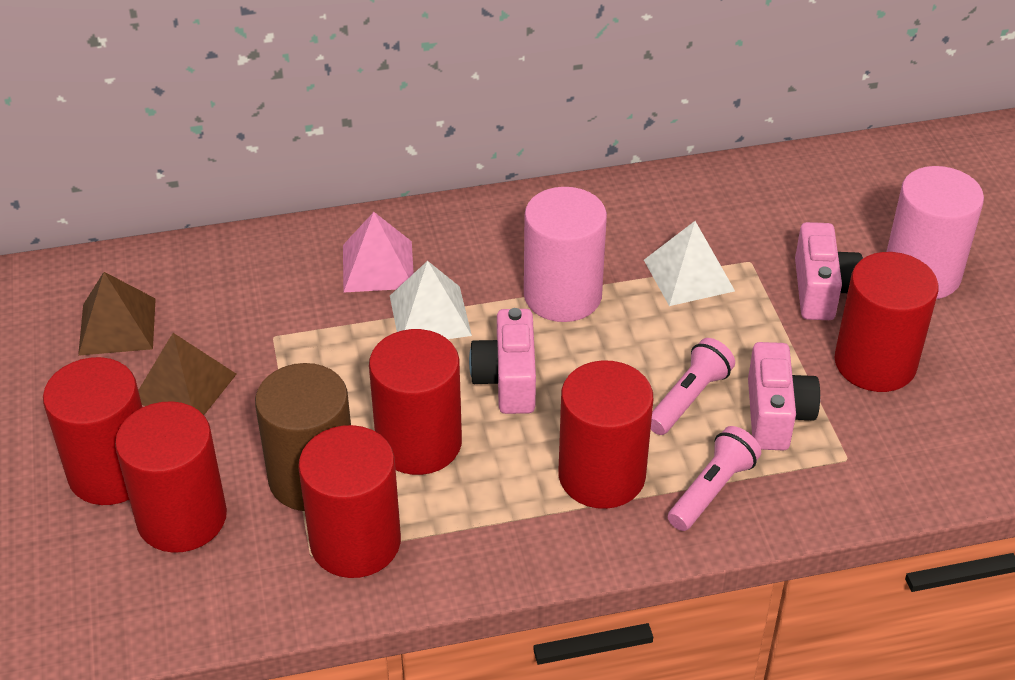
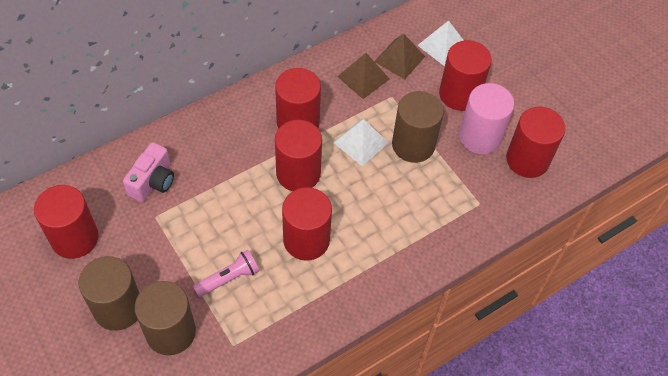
brown cylinder: 1 -> 3
pink camera: 3 -> 1
pink cylinder: 2 -> 1
pink flashlight: 2 -> 1
pink pyramid: 1 -> 0

